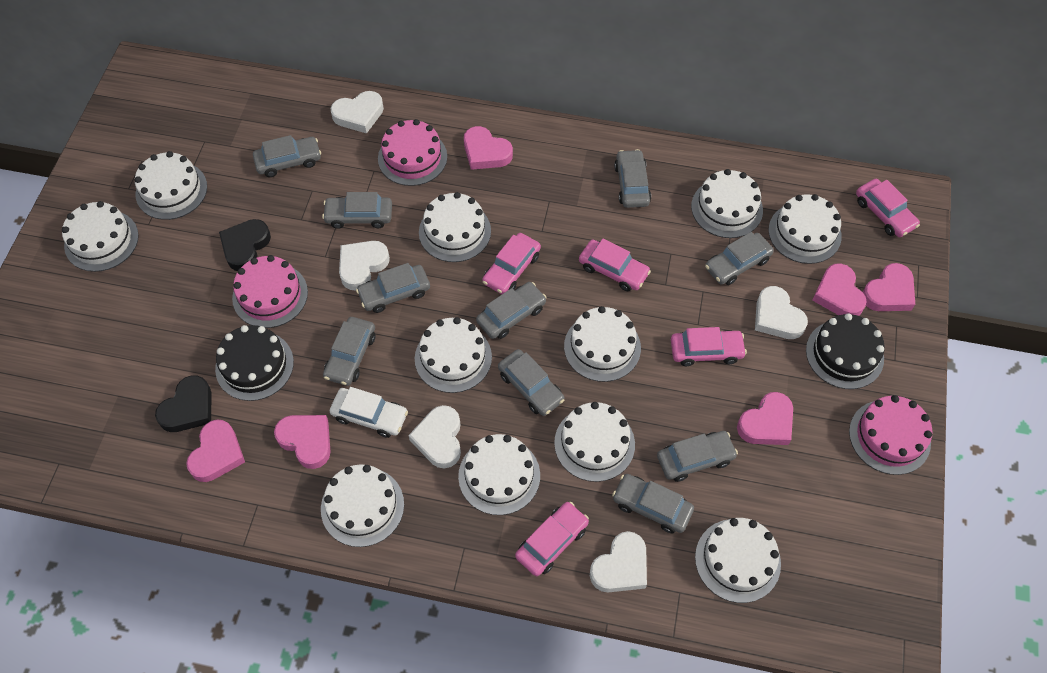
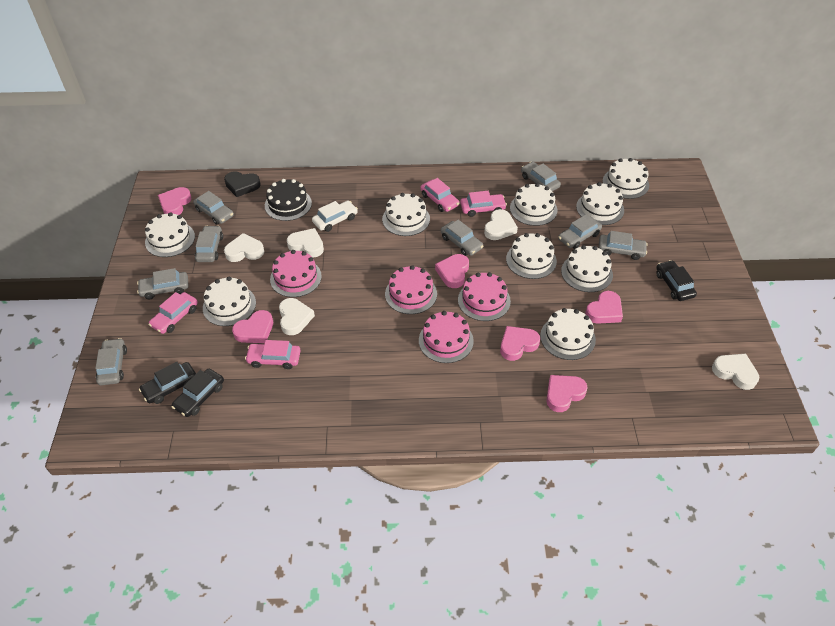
black cake: 2 -> 1
black car: 0 -> 3
black heart: 2 -> 1
grey car: 10 -> 8
pink cake: 3 -> 4
pink car: 5 -> 4
white cake: 11 -> 9

